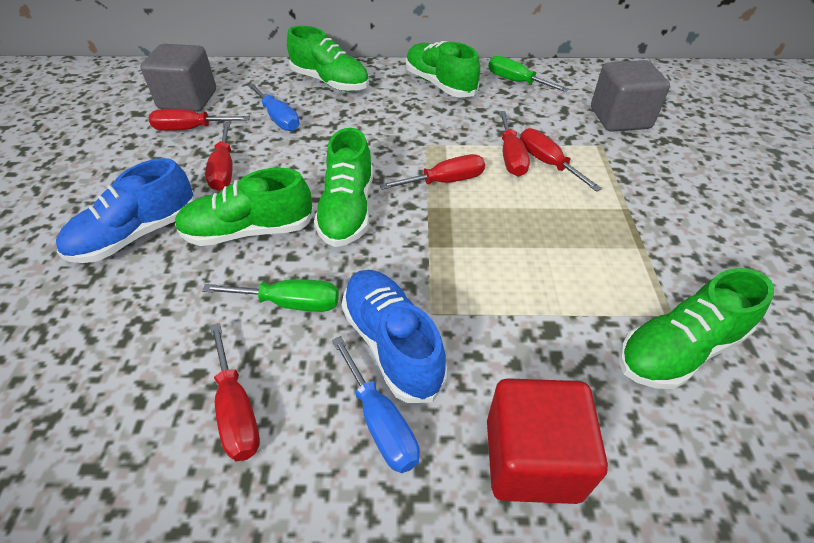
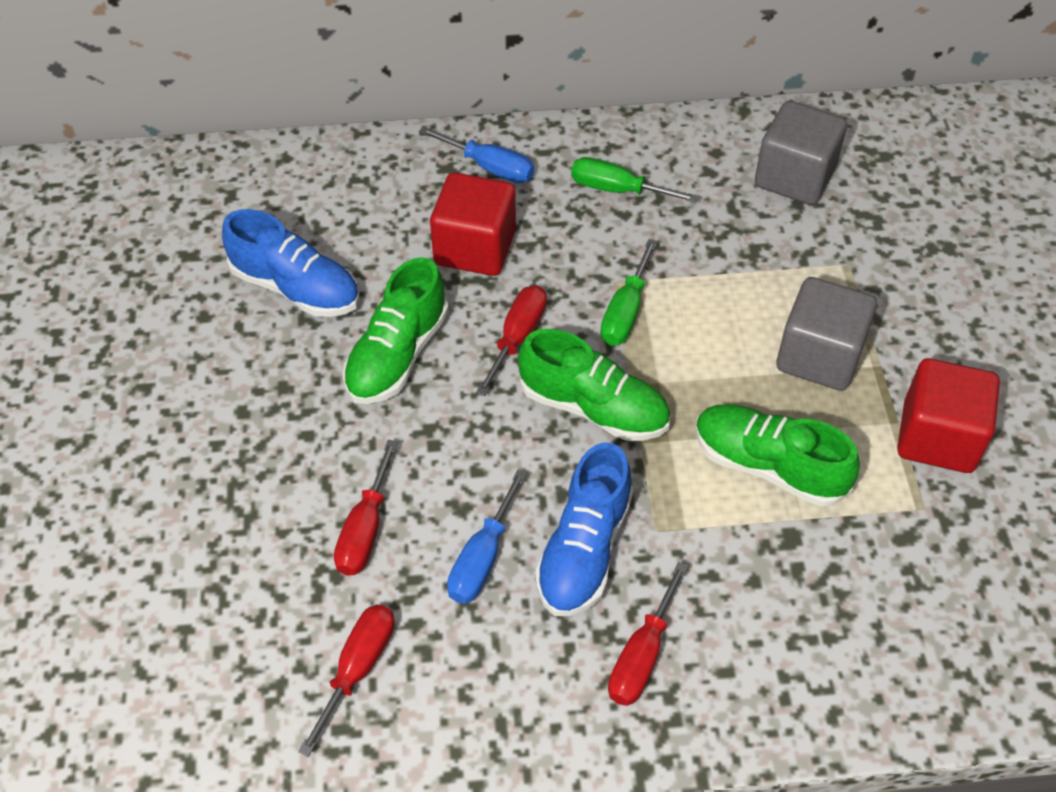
green shoe: 5 -> 3
red cube: 1 -> 2
red screwdriver: 6 -> 4

